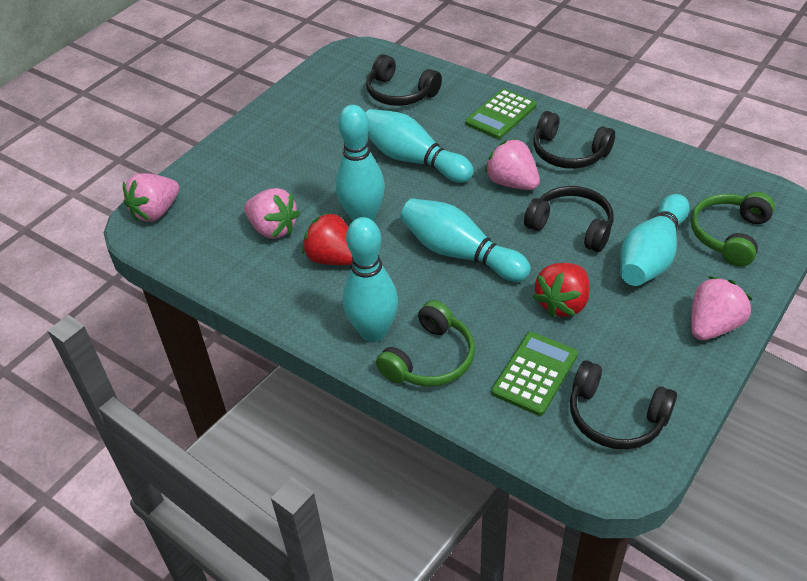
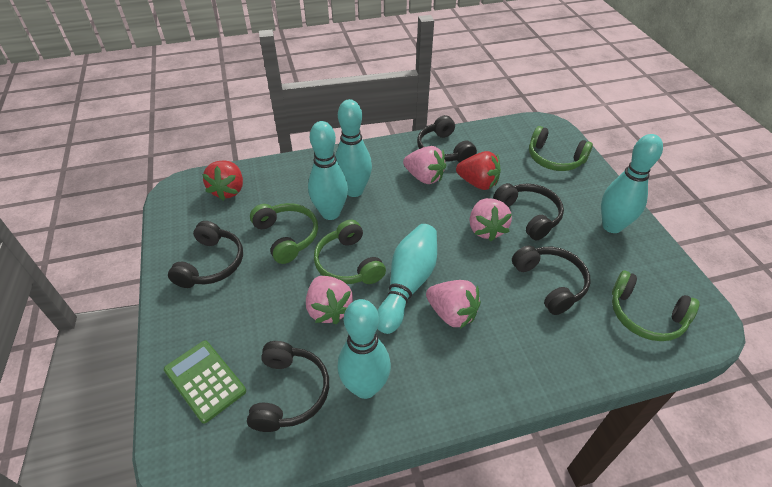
black headphones: 4 -> 5
green calculator: 2 -> 1
green headphones: 2 -> 4

